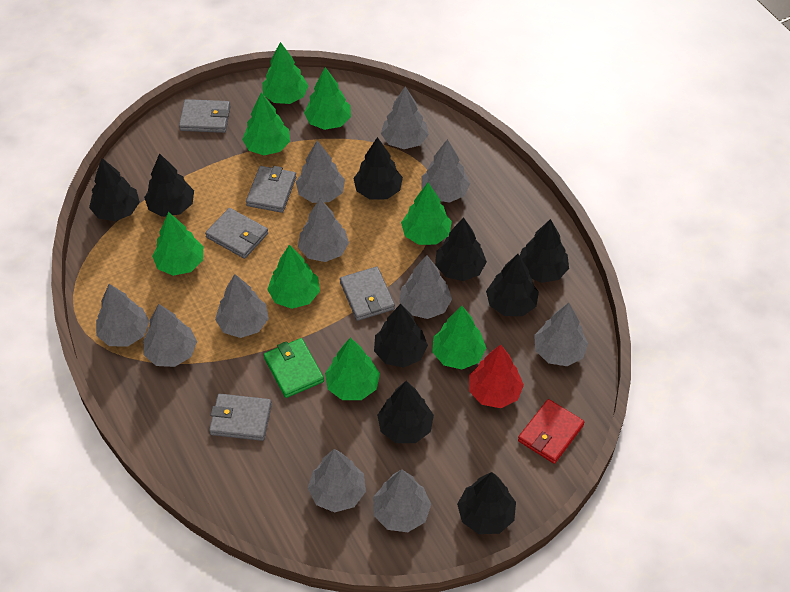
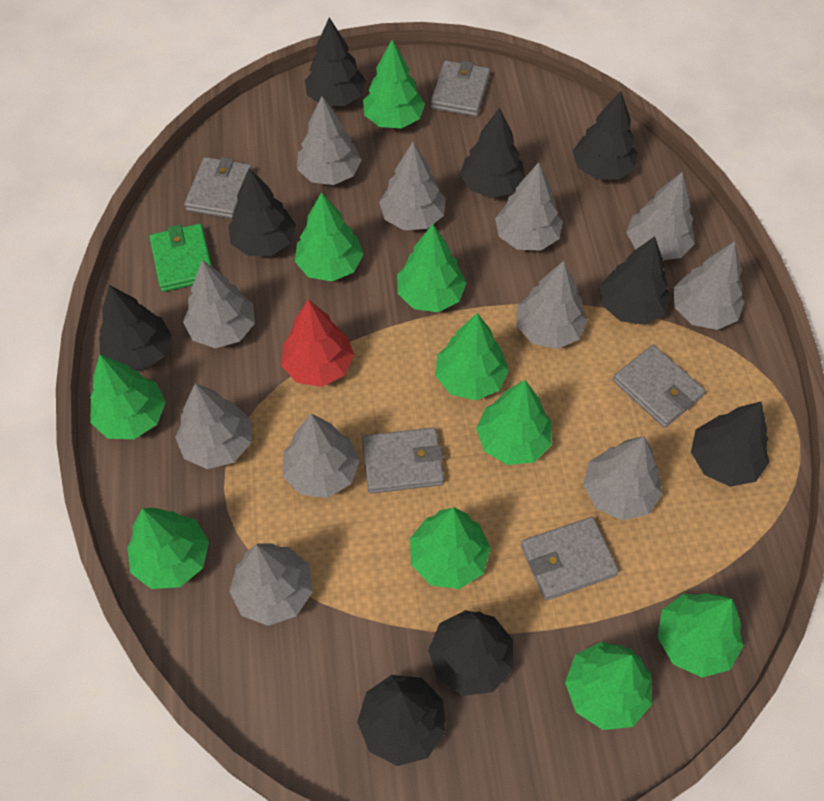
green tree: 8 -> 10
red wallet: 1 -> 0

